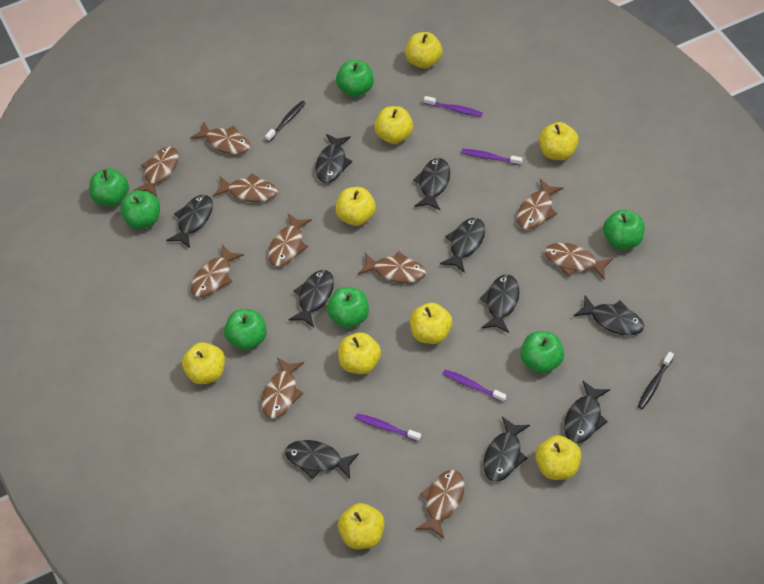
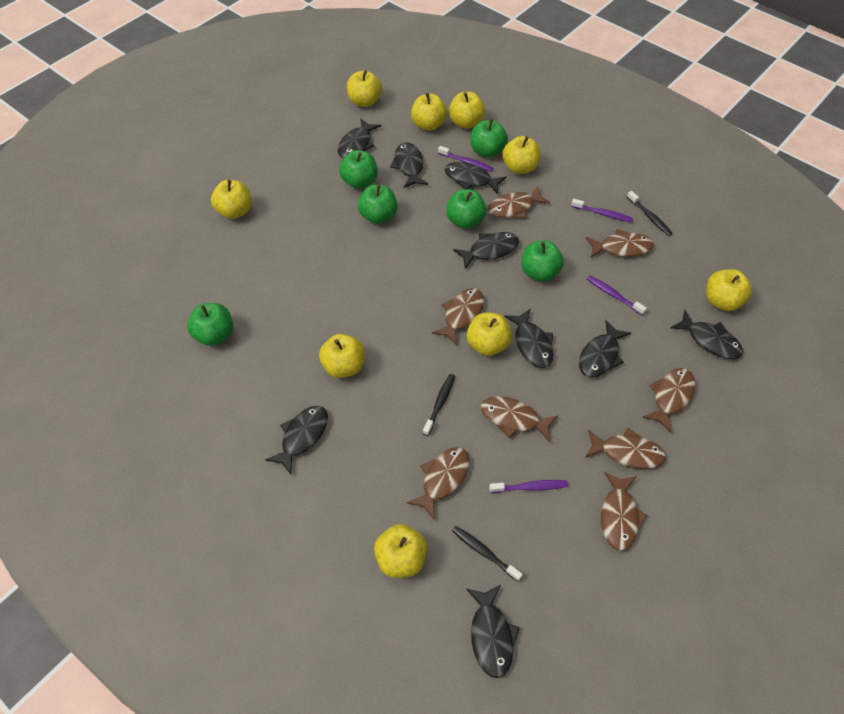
black fish: 10 -> 9
black toothbrush: 2 -> 3
brown fish: 10 -> 8
green apple: 7 -> 6

